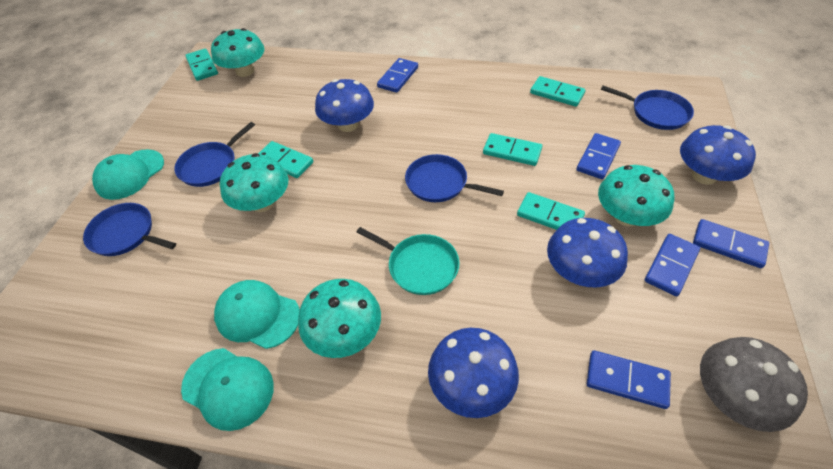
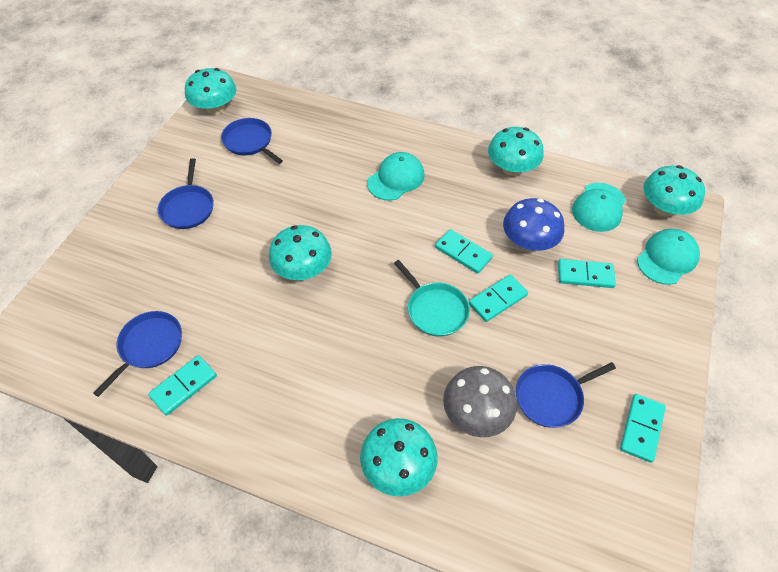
blue domino: 5 -> 0
blue mushroom: 4 -> 1
turquoise mushroom: 4 -> 5

